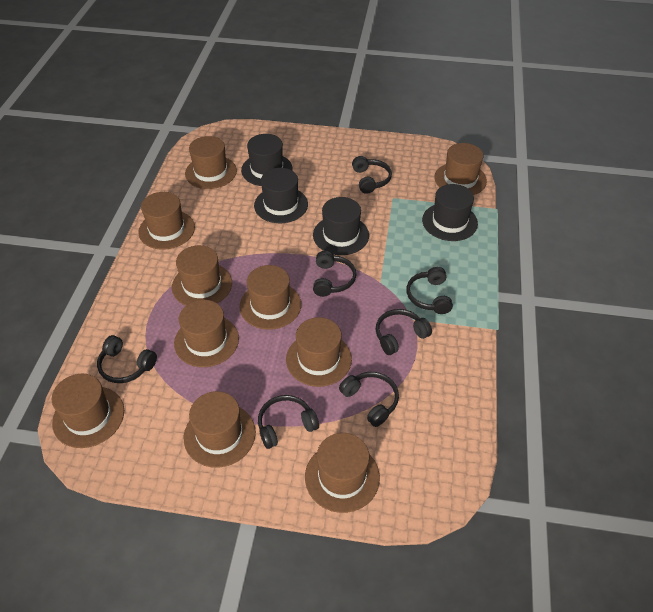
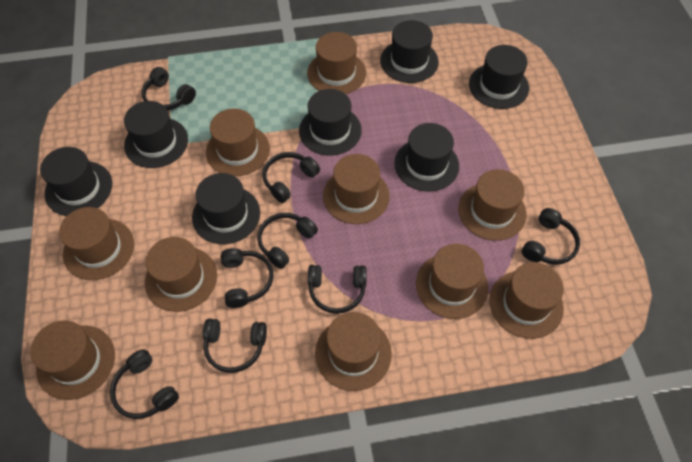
black hat: 4 -> 7
black headphones: 7 -> 8

